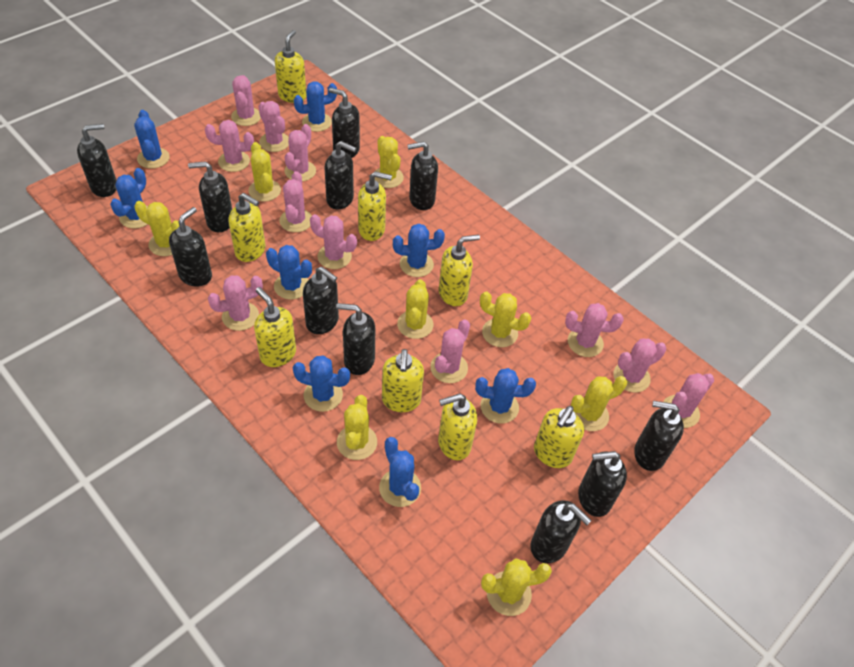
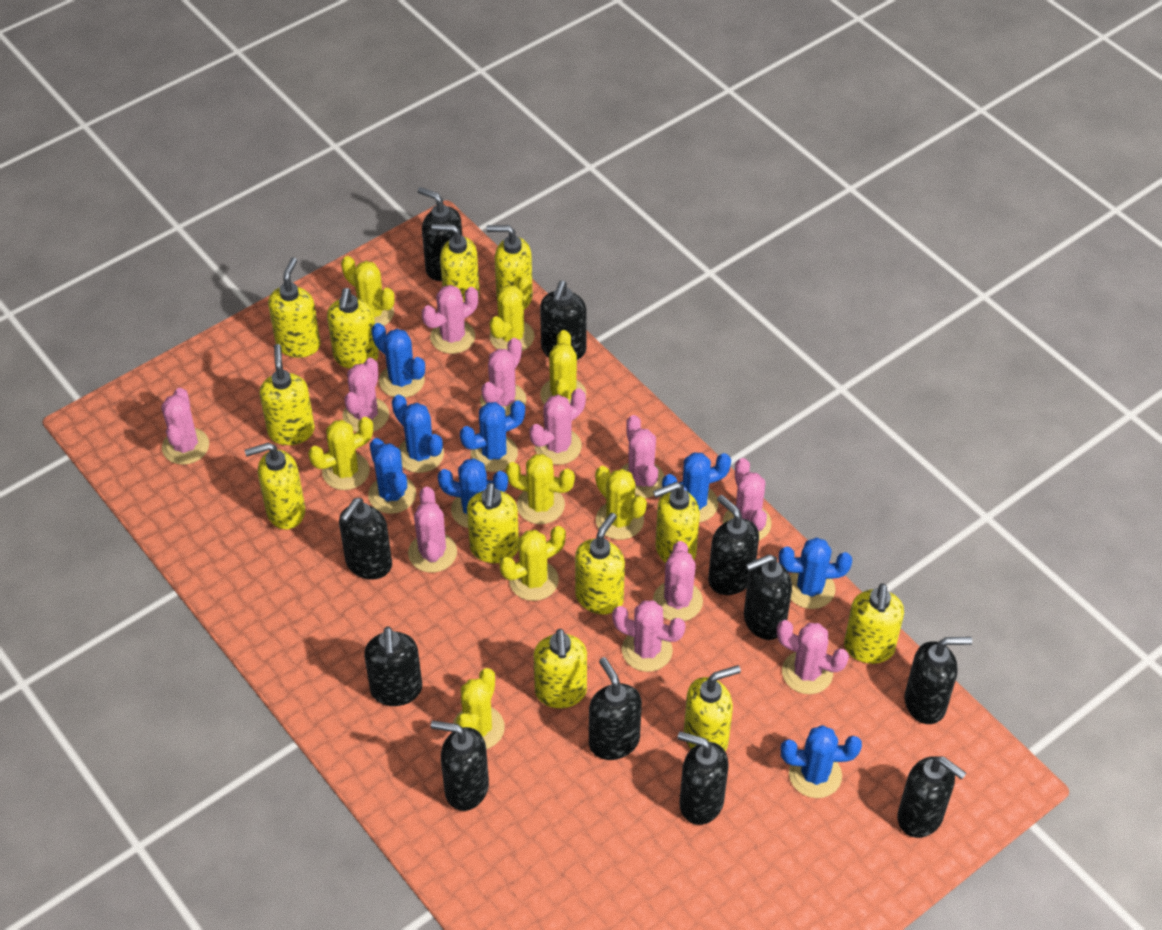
yellow soap dispenser: 8 -> 12

